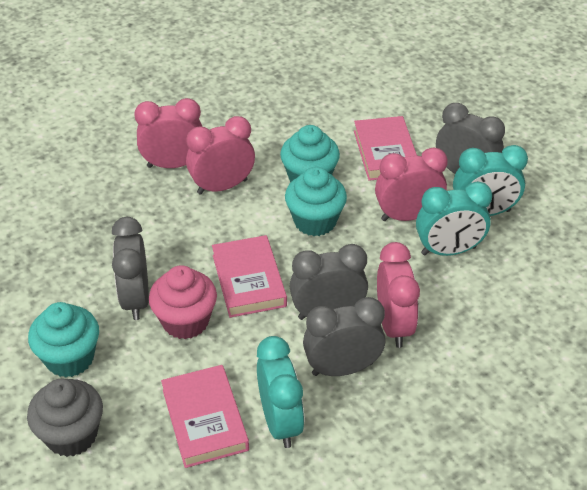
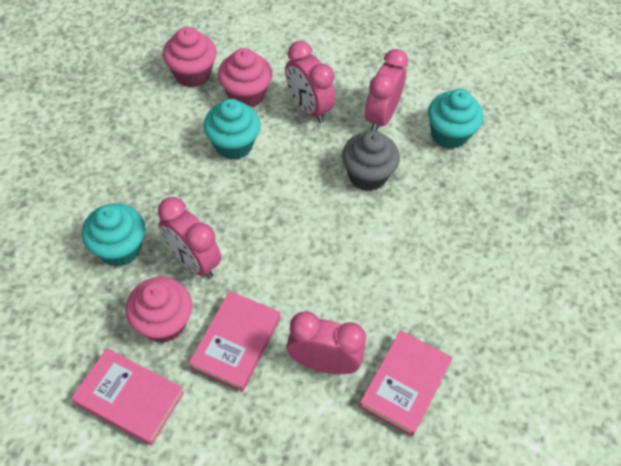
grey clock: 4 -> 0
pink cupcake: 1 -> 3
turquoise clock: 3 -> 0

